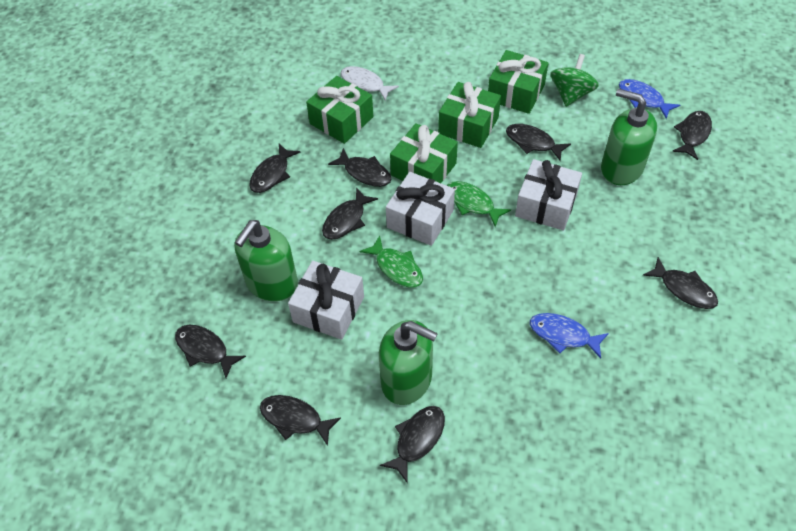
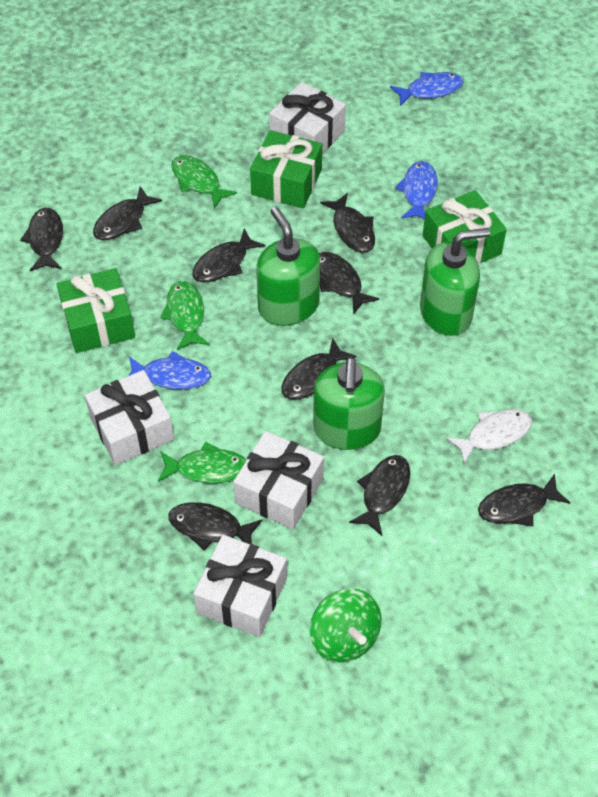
blue fish: 2 -> 3
green fish: 2 -> 3
green gift: 4 -> 3
white gift: 3 -> 4

